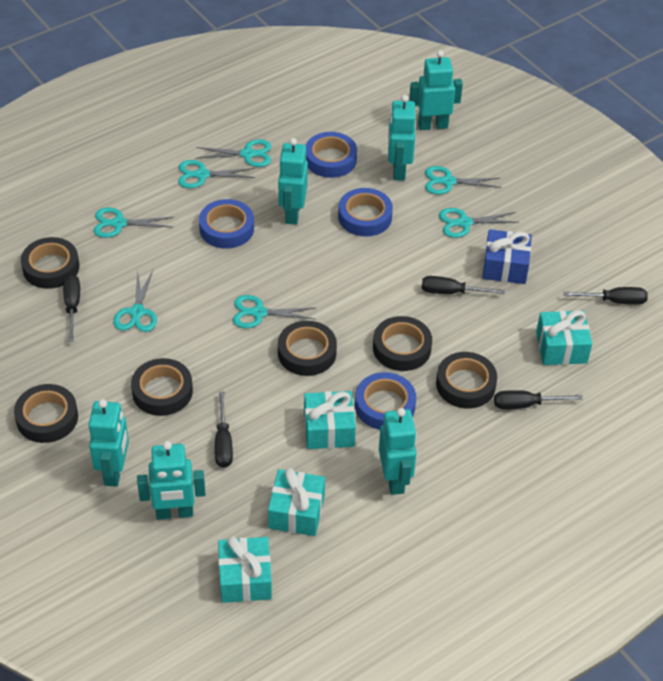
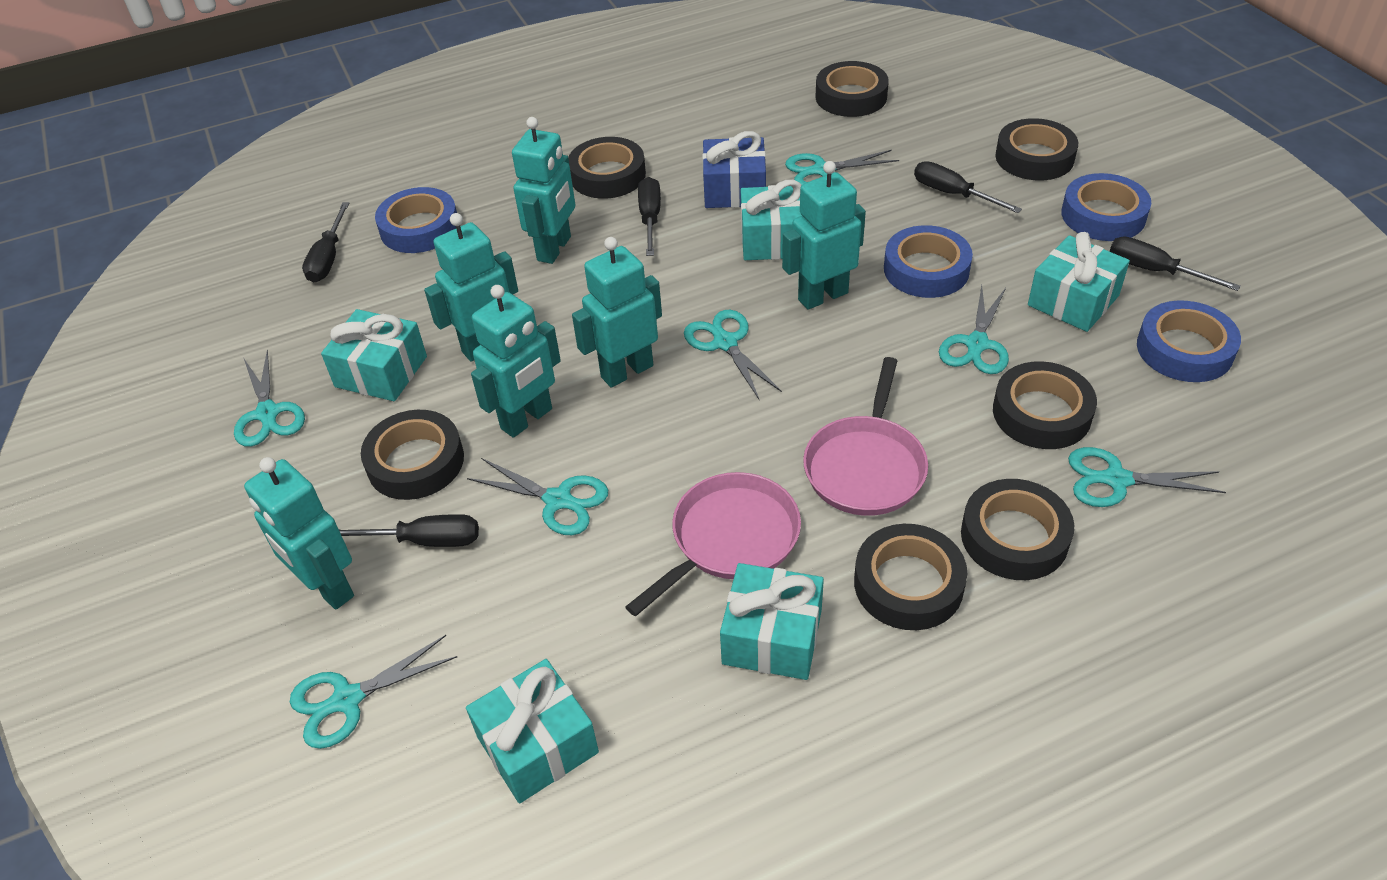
black tape: 6 -> 7
pink pan: 0 -> 2
turquoise gift: 4 -> 5

